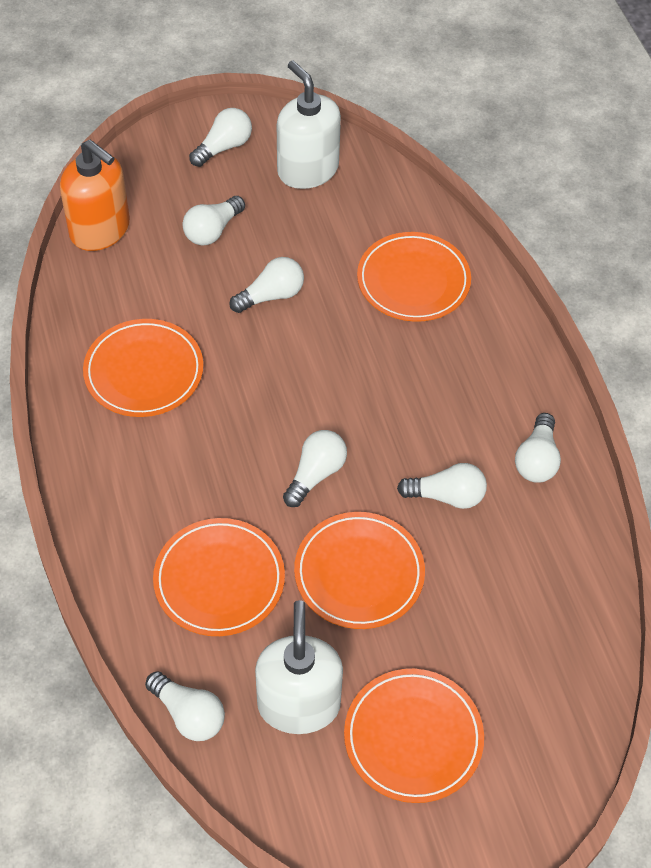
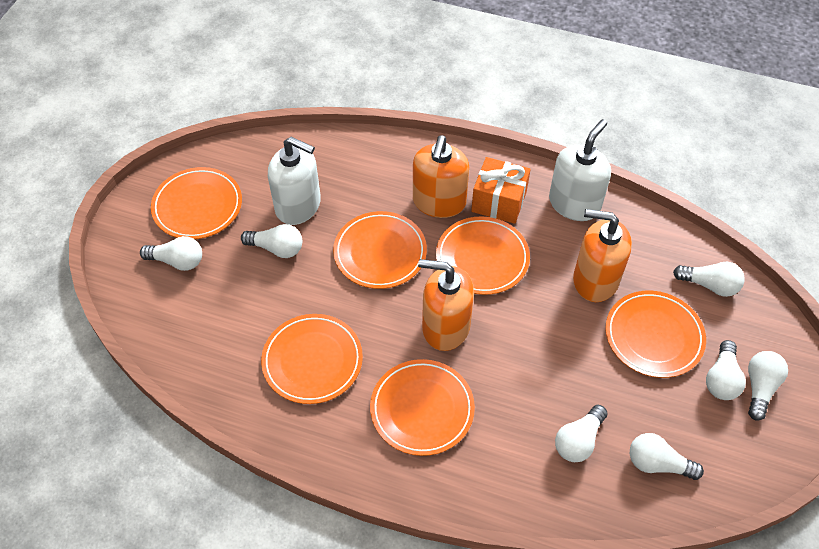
orange gift: 0 -> 1
orange plate: 5 -> 6
orange soap dispenser: 1 -> 3

